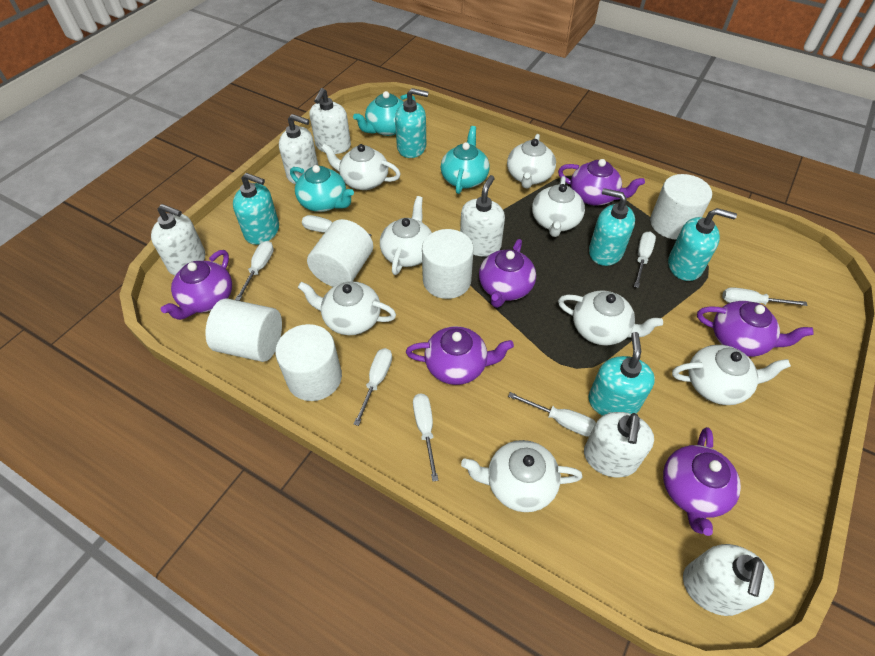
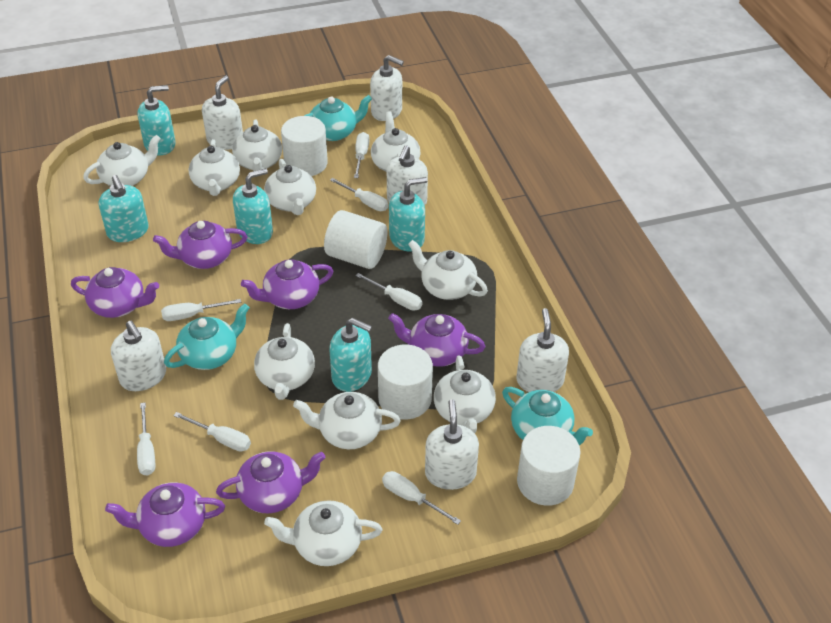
white cylinder: 5 -> 4
white teapot: 8 -> 10

